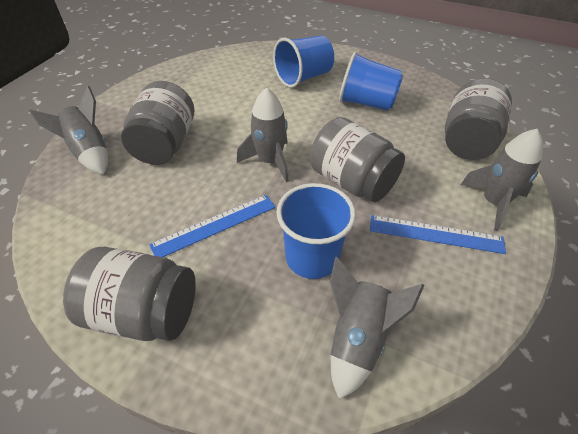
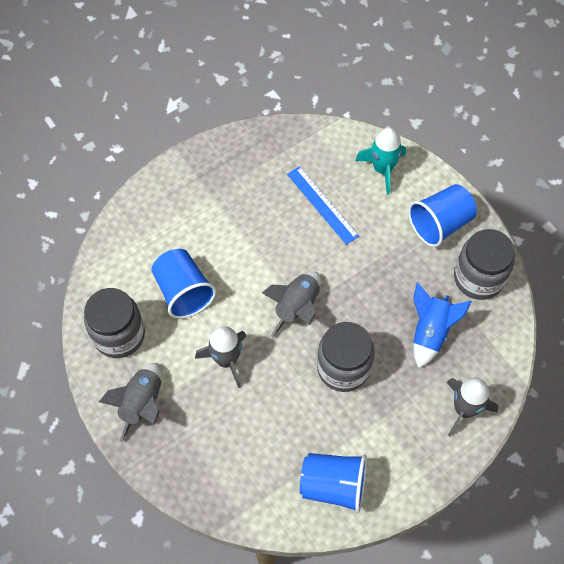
blue rocket: 0 -> 1
blue ruler: 2 -> 1
grey jar: 4 -> 3
turquoise rocket: 0 -> 1

